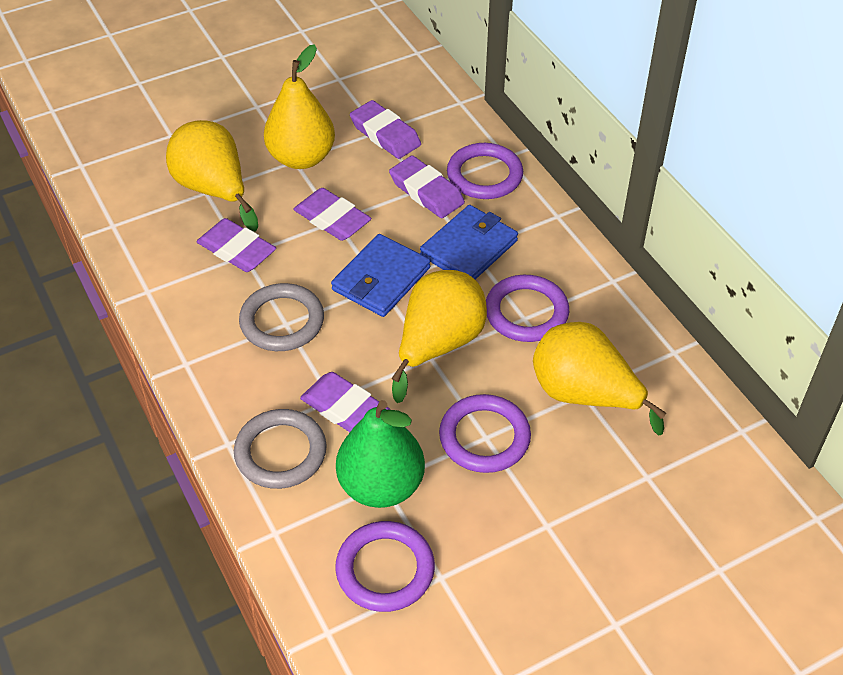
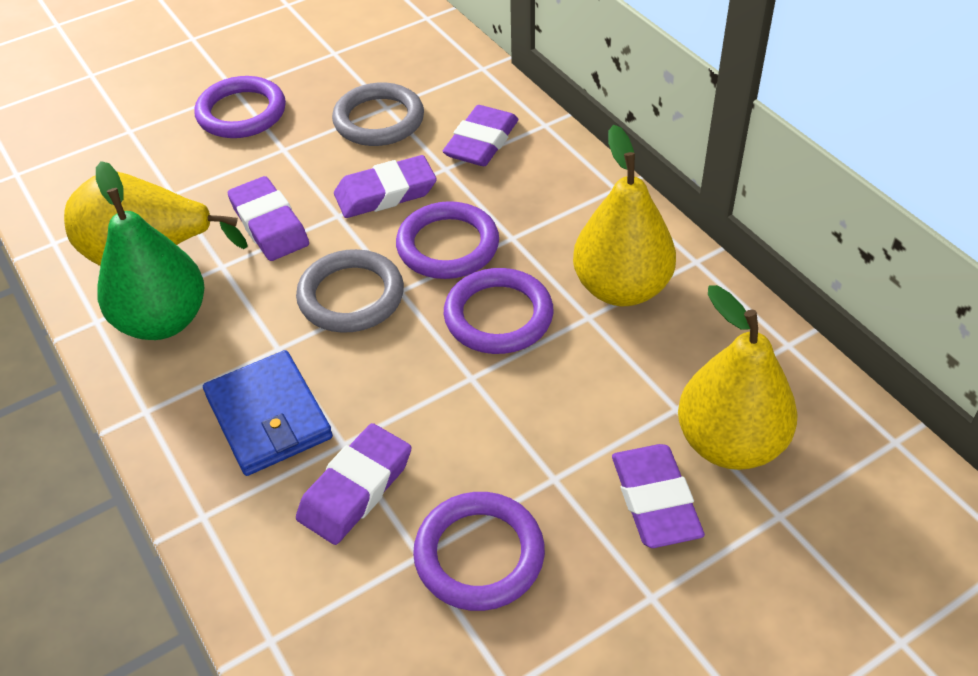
blue wallet: 2 -> 1
yellow pear: 4 -> 3

